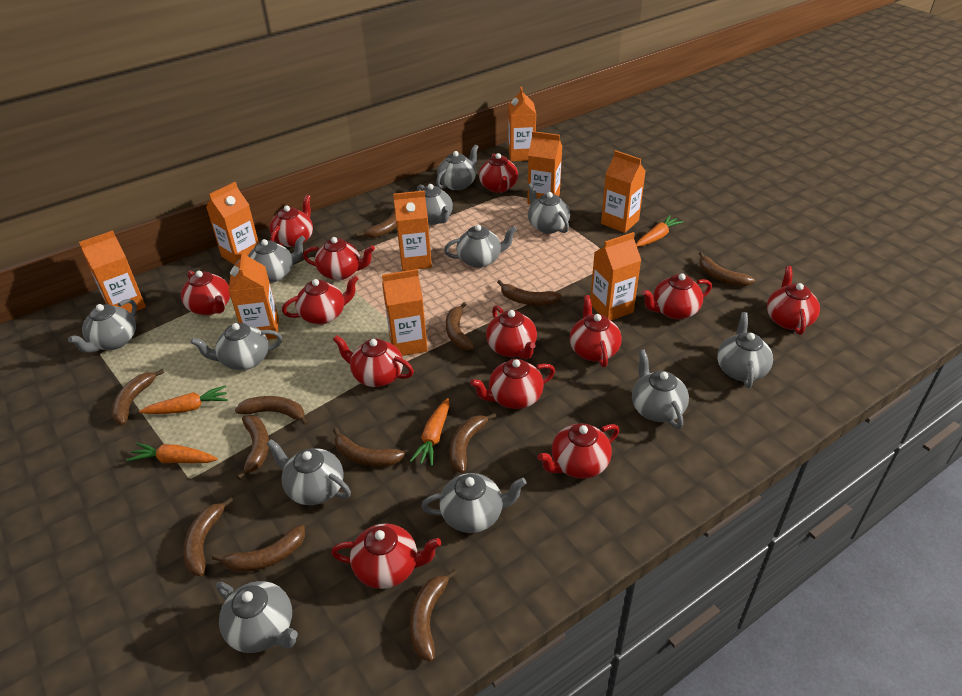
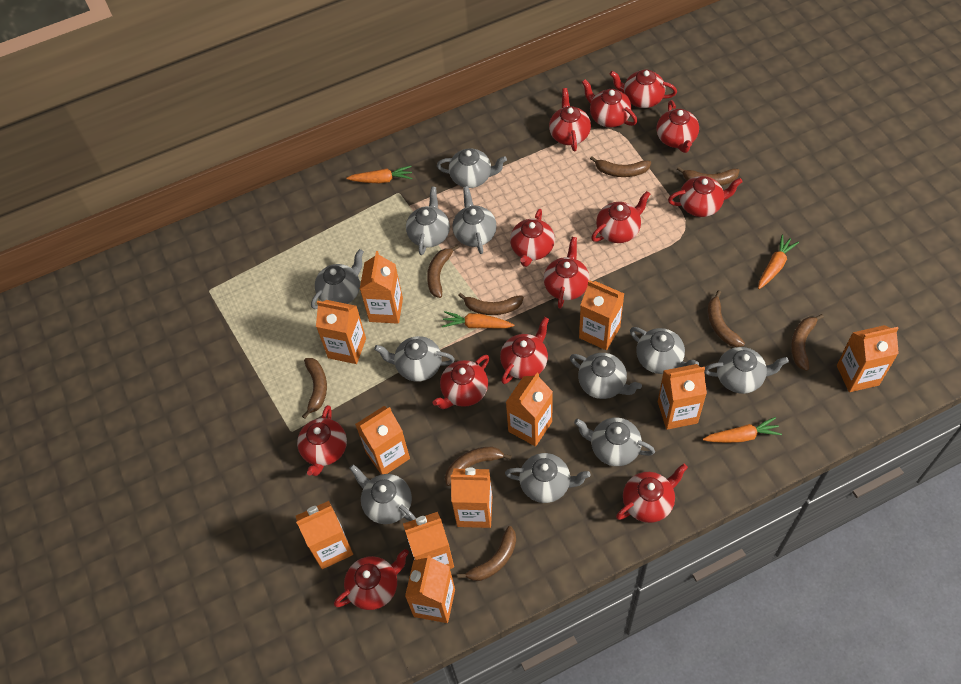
brown banana: 12 -> 9
grey teapot: 12 -> 11
orange carton: 9 -> 11

